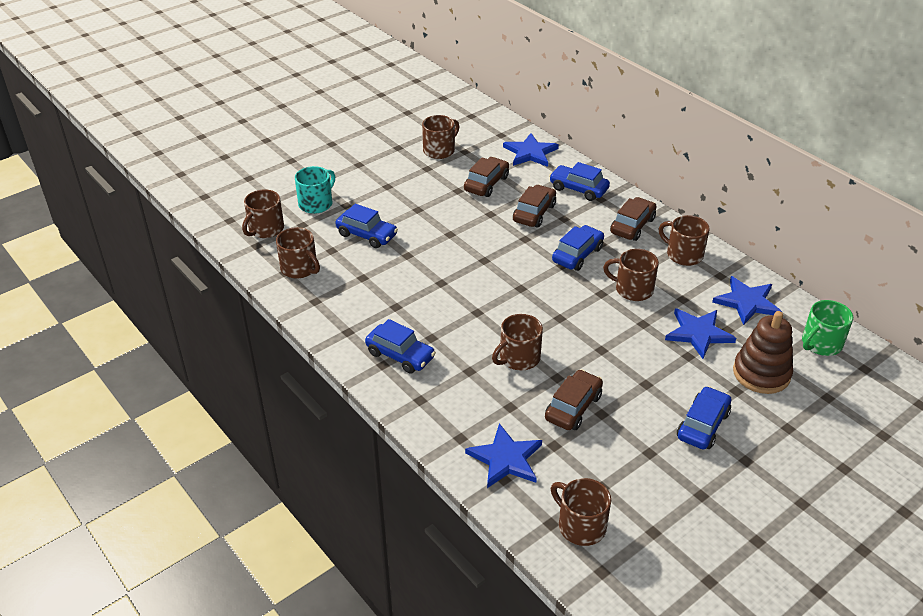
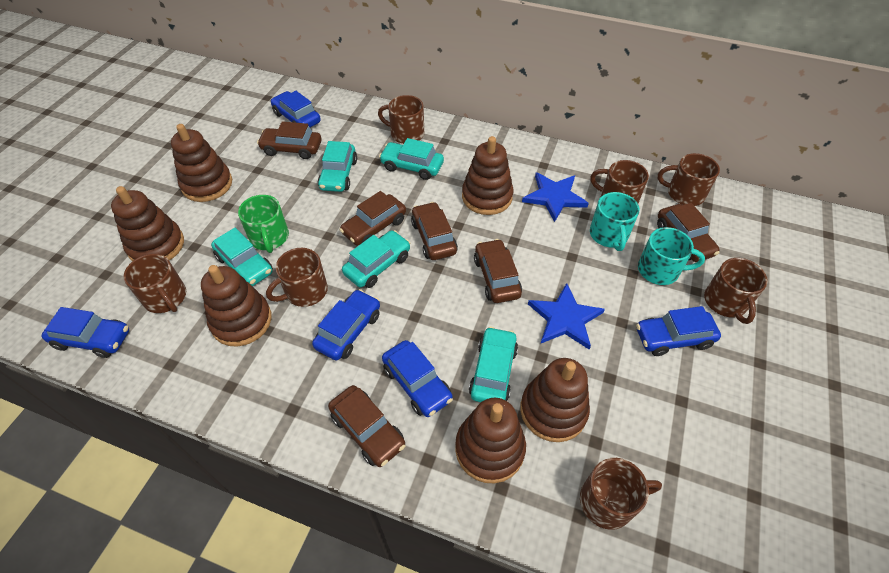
blue star: 4 -> 2
brown car: 4 -> 6
brown stacking toy: 1 -> 6
turquoise car: 0 -> 5
turquoise mug: 1 -> 2

